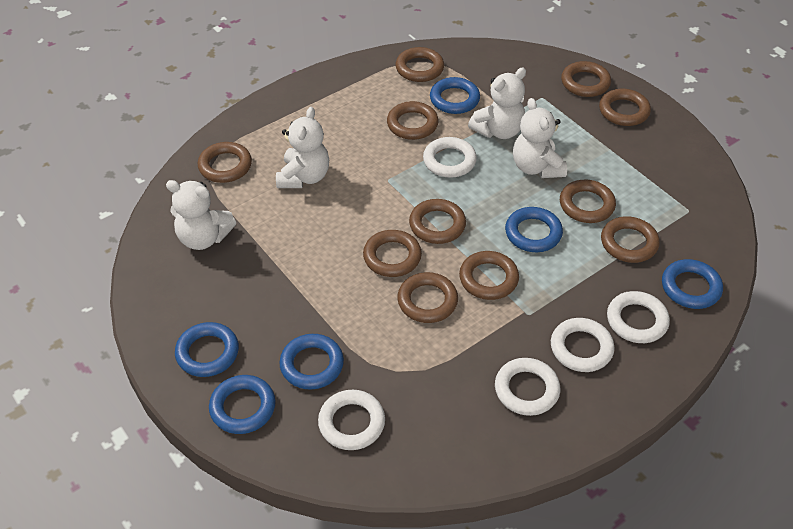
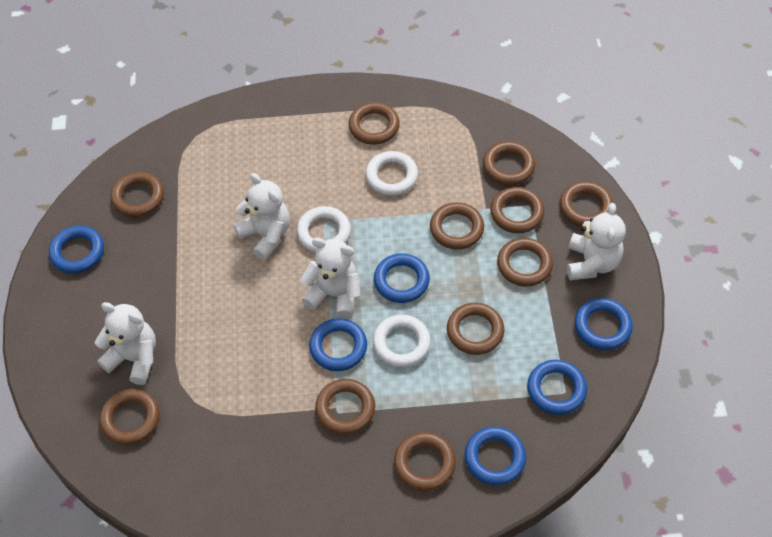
white ring: 5 -> 3

